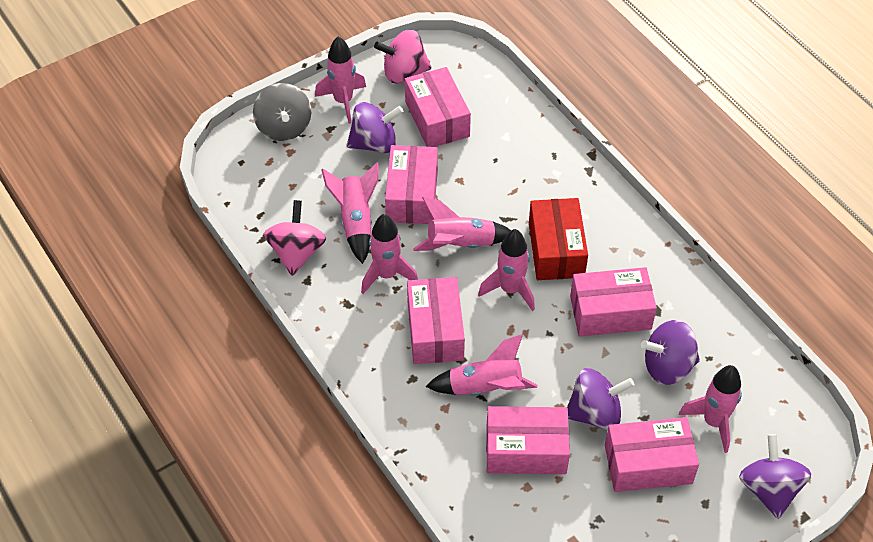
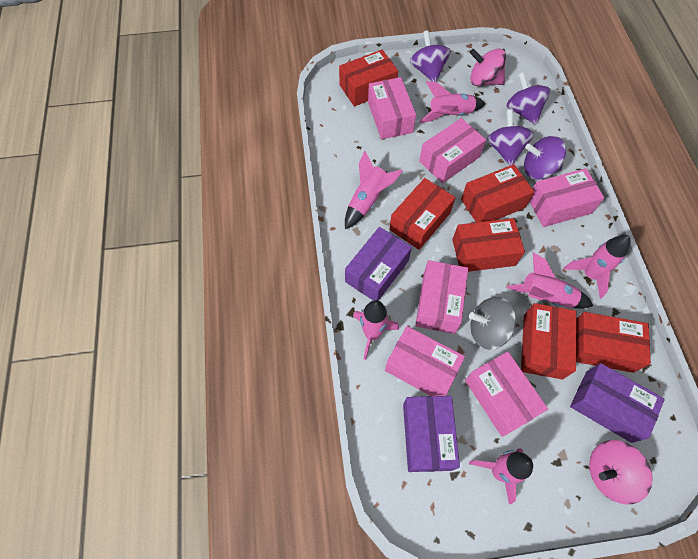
pink rocket: 7 -> 6
purple box: 0 -> 3
red box: 1 -> 6

